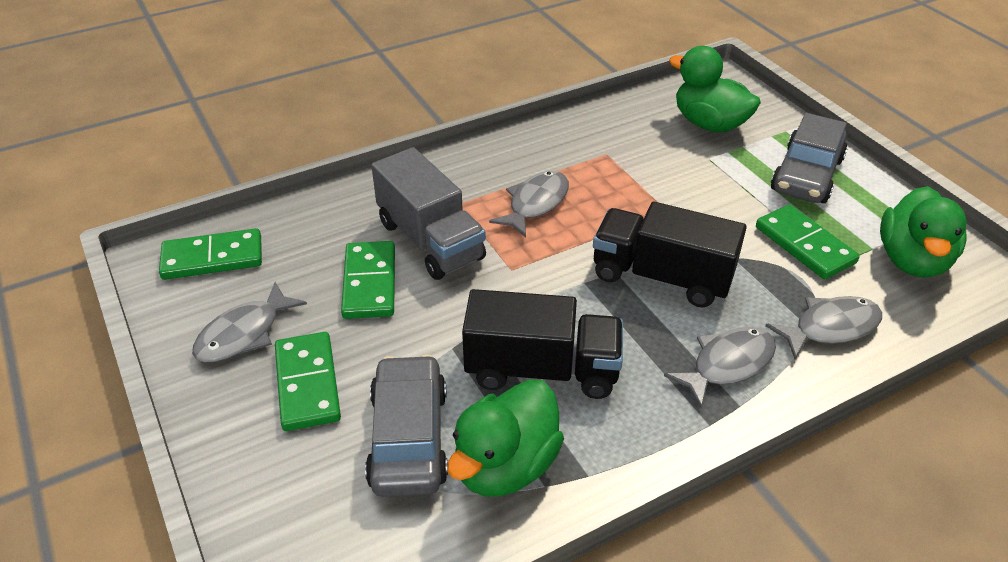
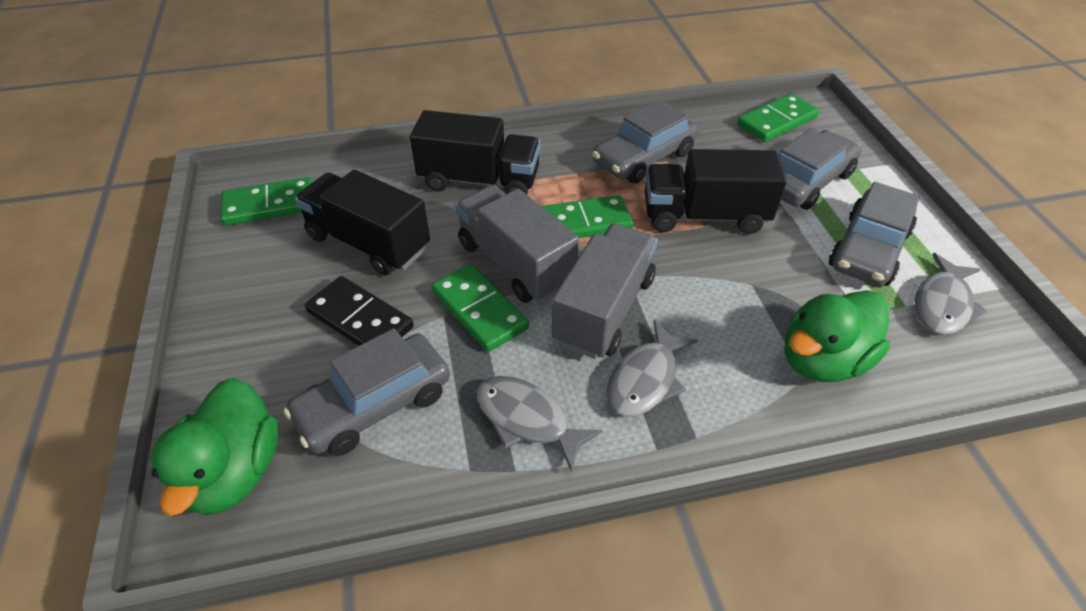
black domino: 0 -> 1
black truck: 2 -> 3
green duck: 3 -> 2
grey car: 2 -> 4
grey fish: 4 -> 3
grey truck: 1 -> 2

